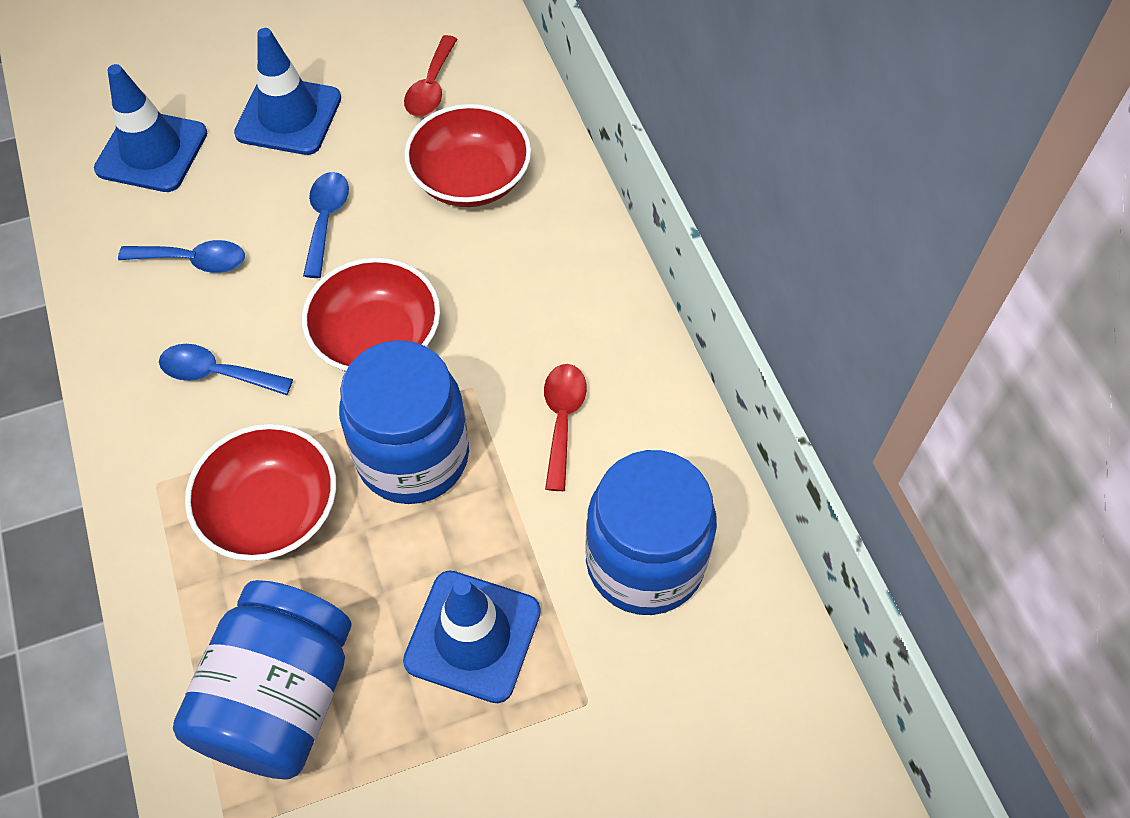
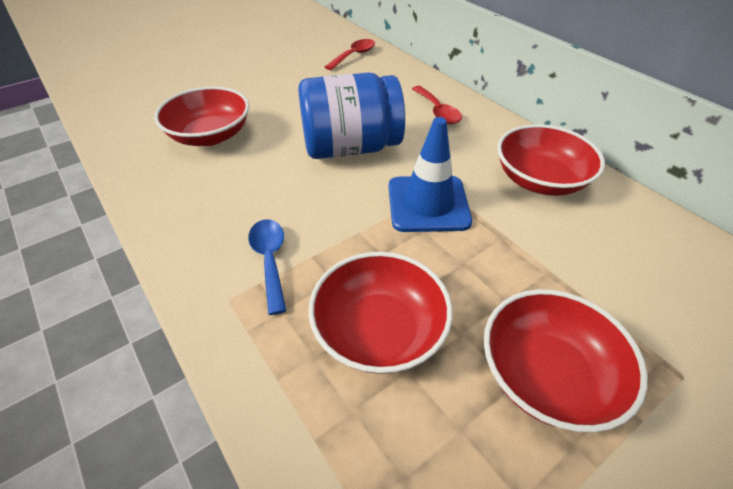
blue jar: 3 -> 1
blue spoon: 3 -> 1
blue traffic cone: 3 -> 1
red bowl: 3 -> 4

